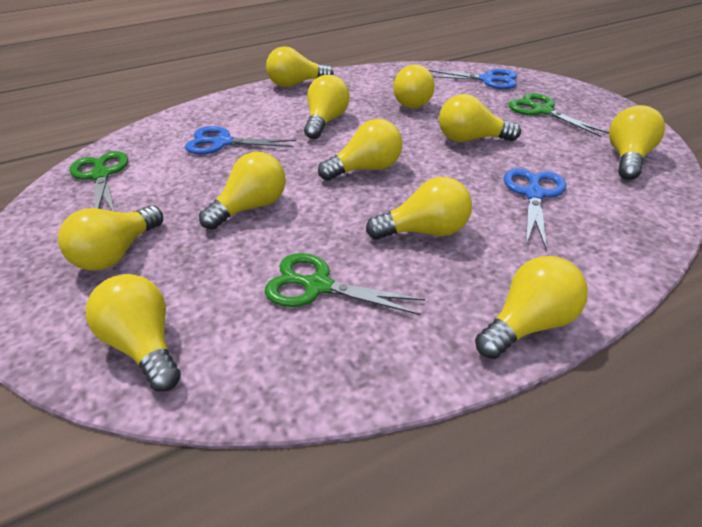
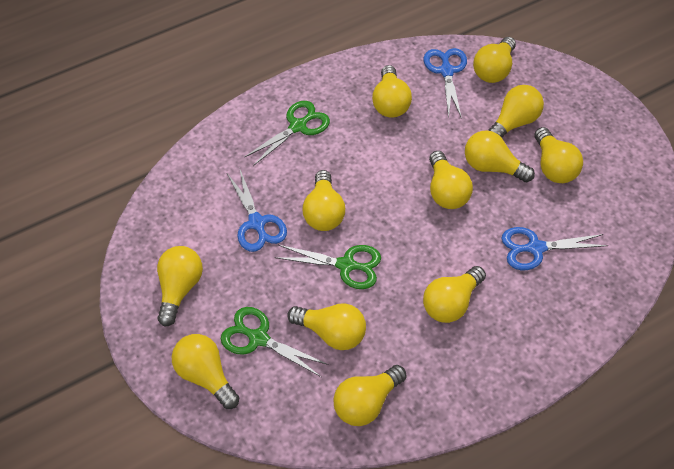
yellow light bulb: 11 -> 12

